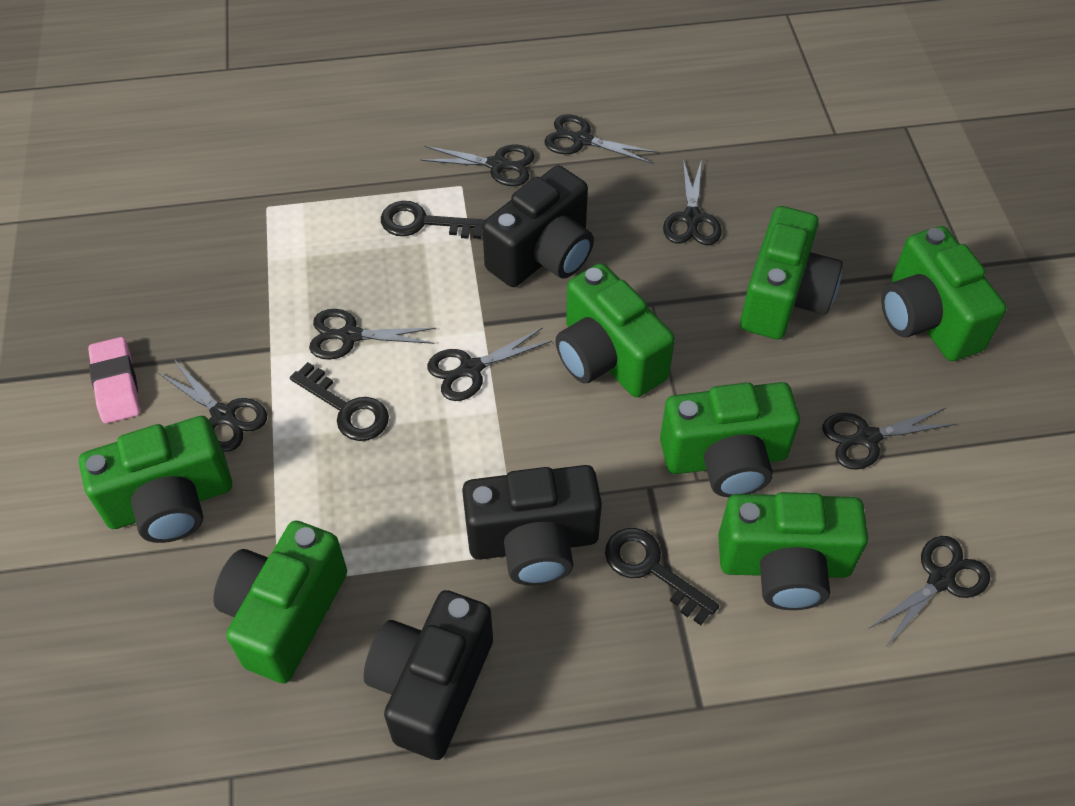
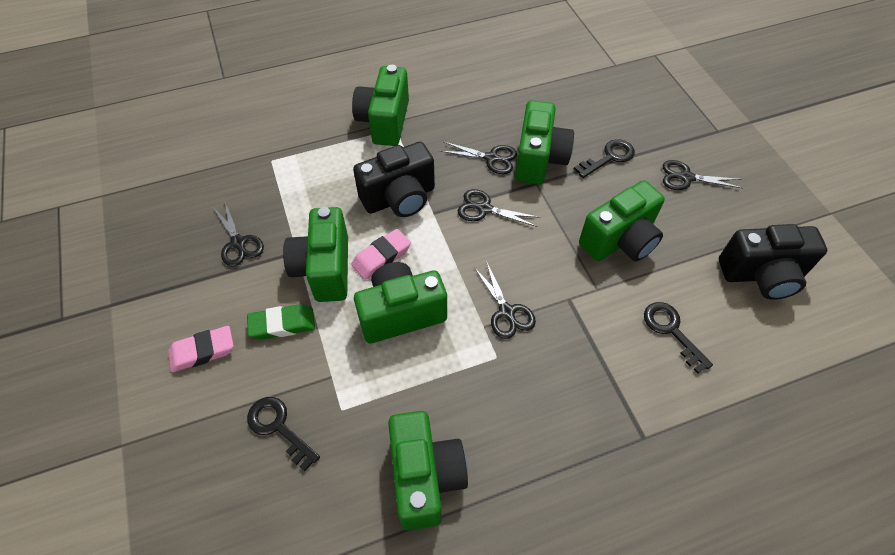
black camera: 3 -> 2
black scissors: 8 -> 5
green camera: 7 -> 6
green eraser: 0 -> 1
pink eraser: 1 -> 2

